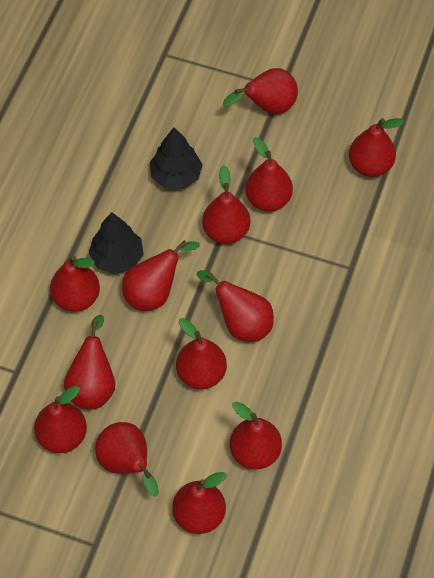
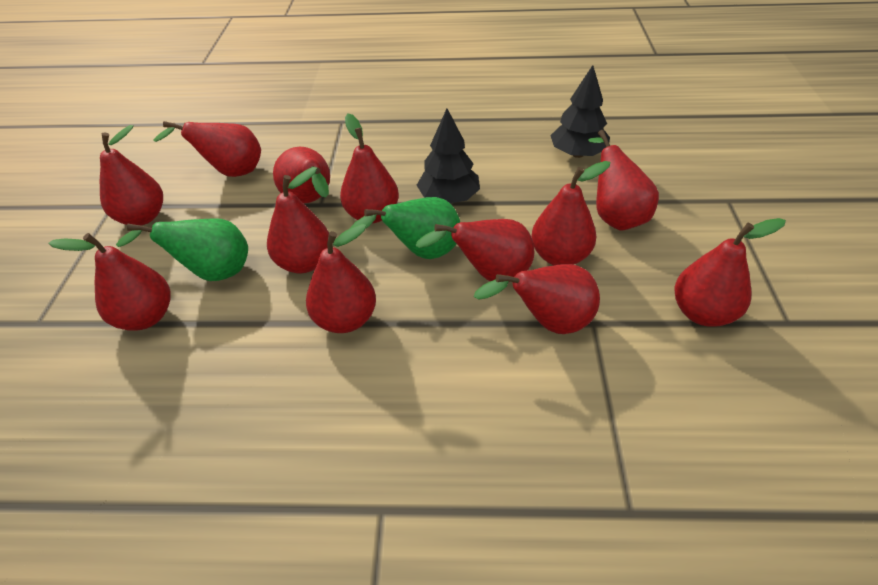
green pear: 0 -> 2
red pear: 13 -> 12

